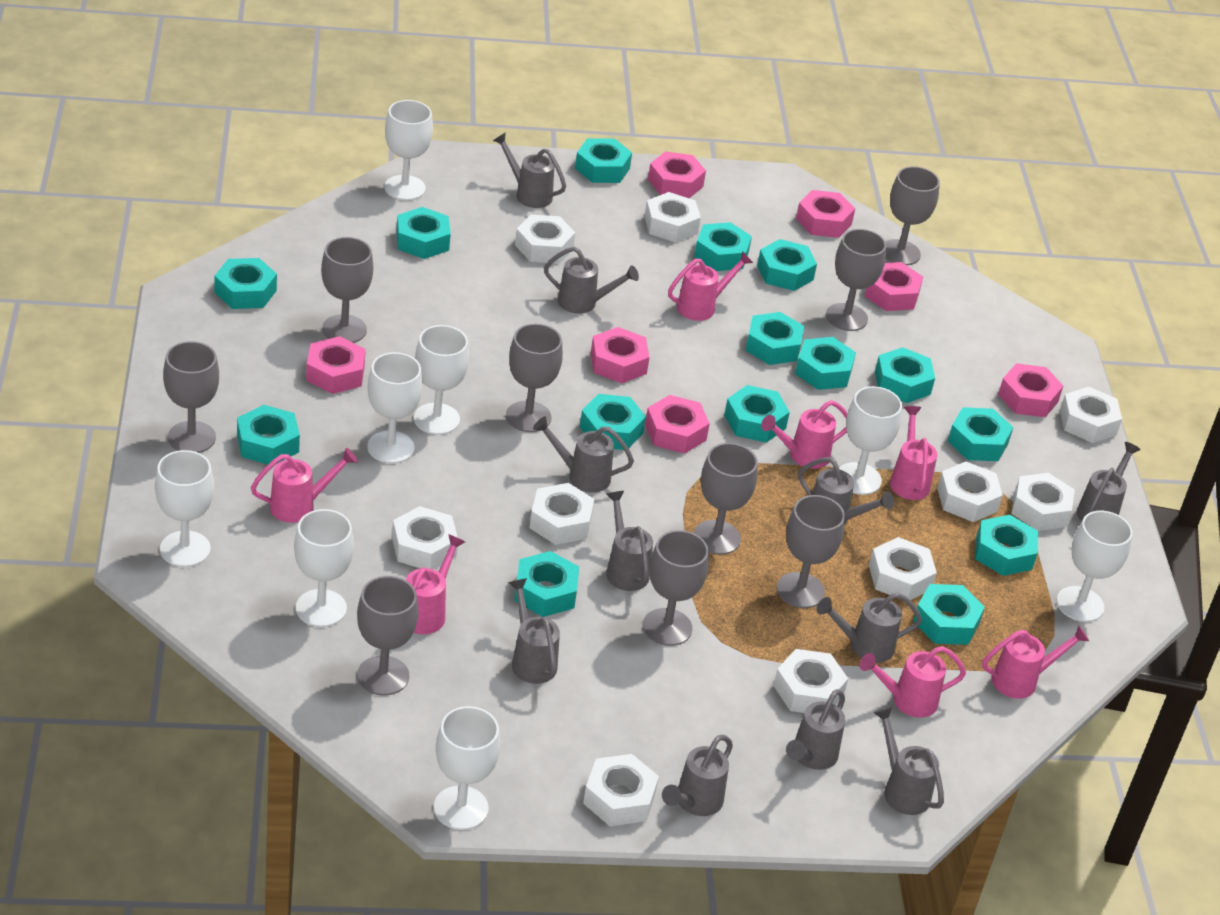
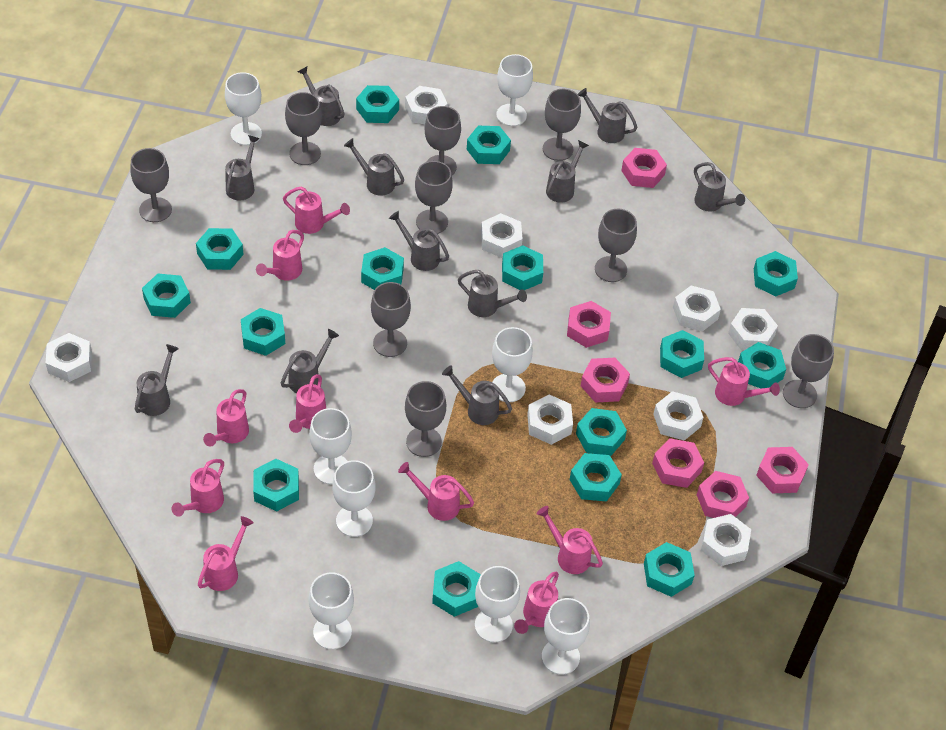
pink nut: 7 -> 6
pink watering can: 7 -> 10
white nut: 10 -> 8

